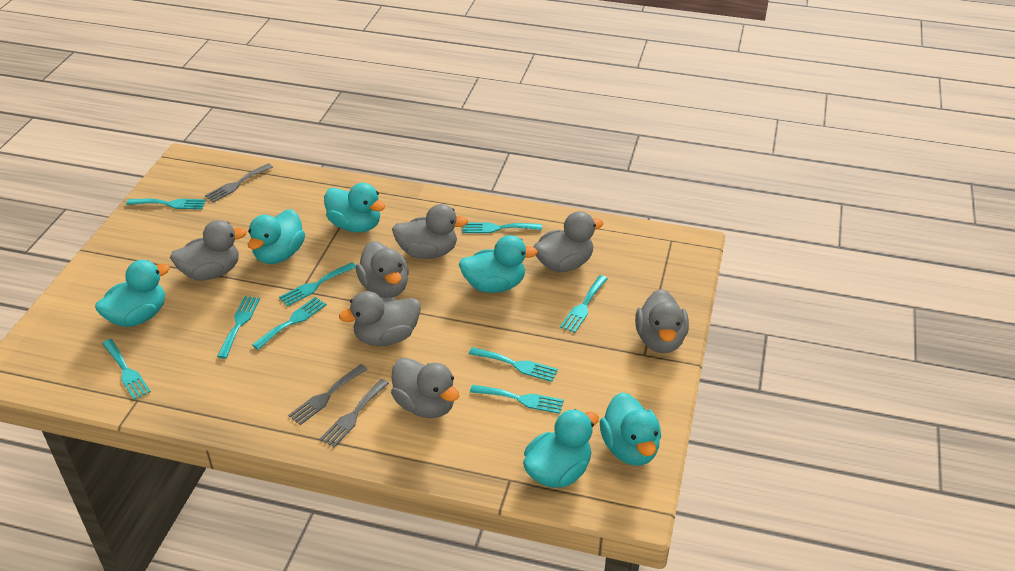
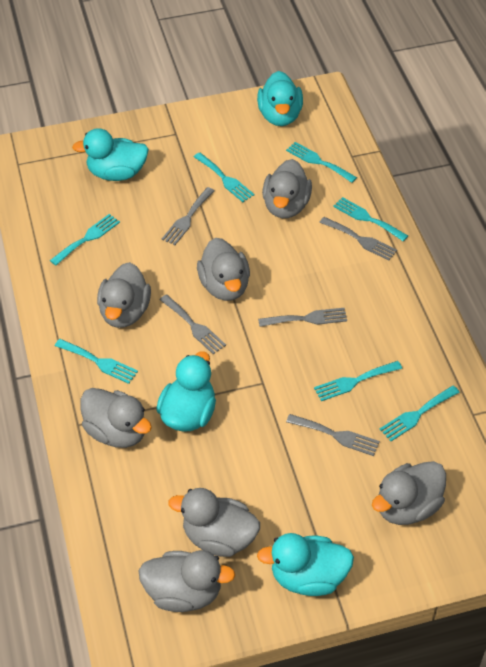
grey fork: 3 -> 5
turquoise duck: 6 -> 4
turquoise fork: 9 -> 7

